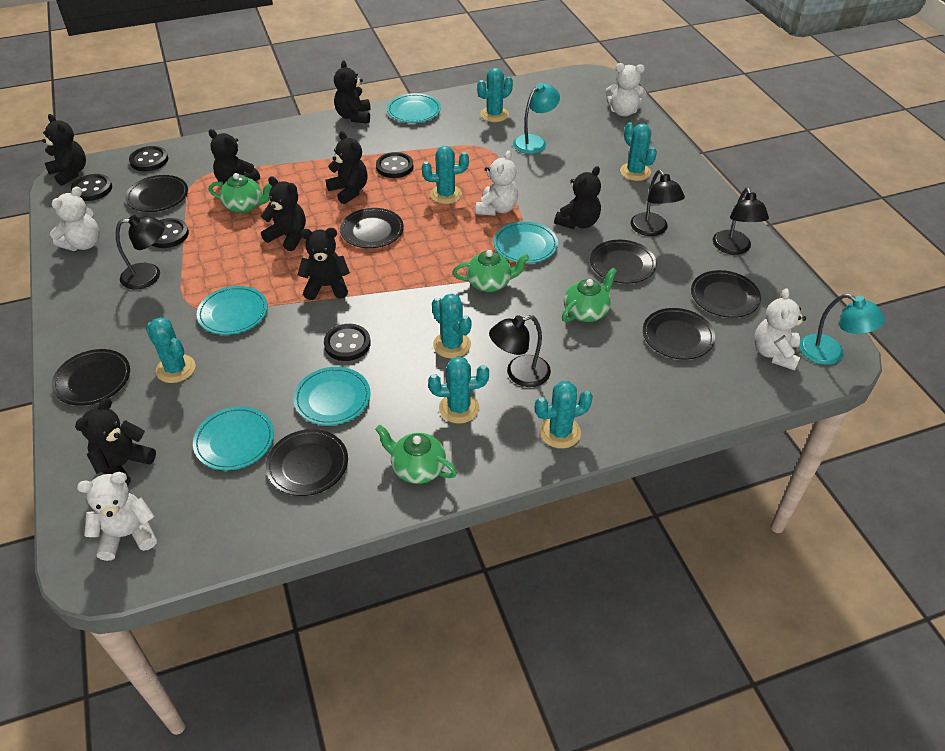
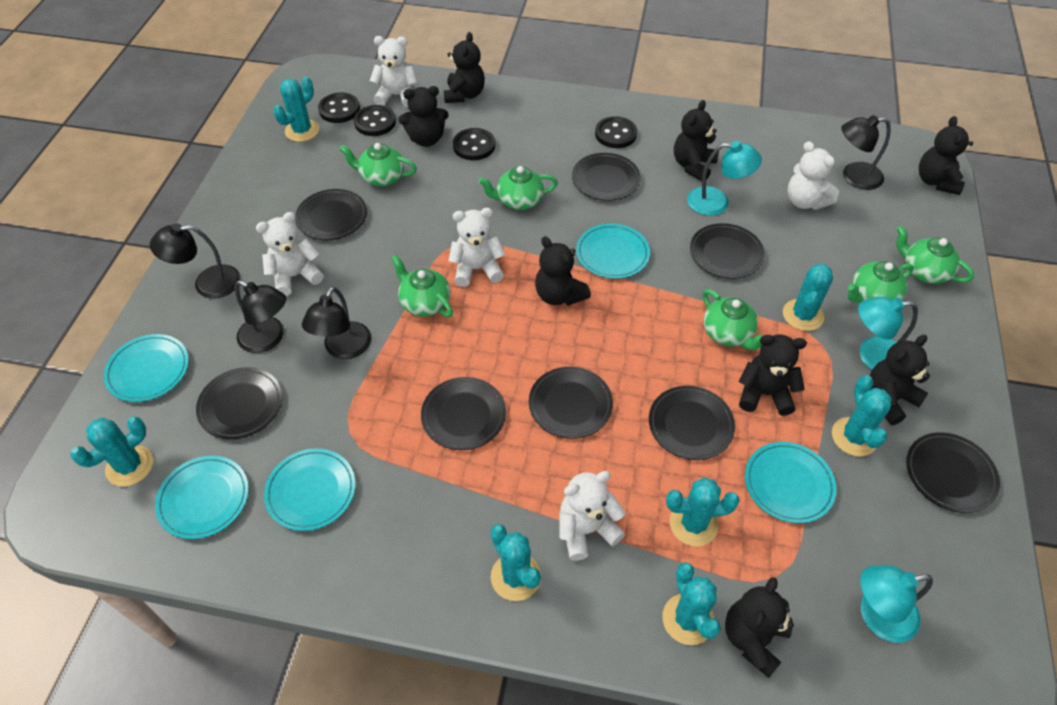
black button: 5 -> 4
black plate: 7 -> 8
green teapot: 4 -> 6
turquoise lamp: 2 -> 3

